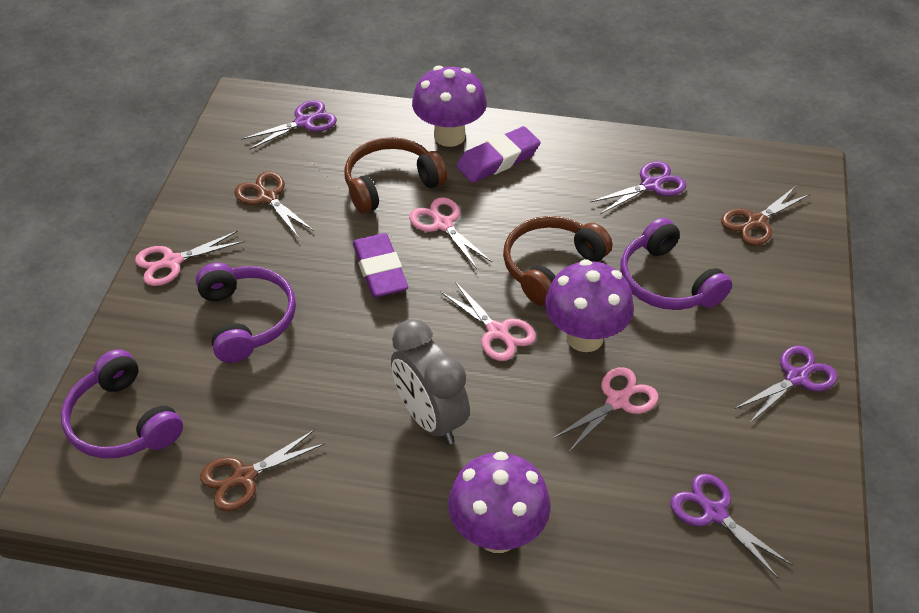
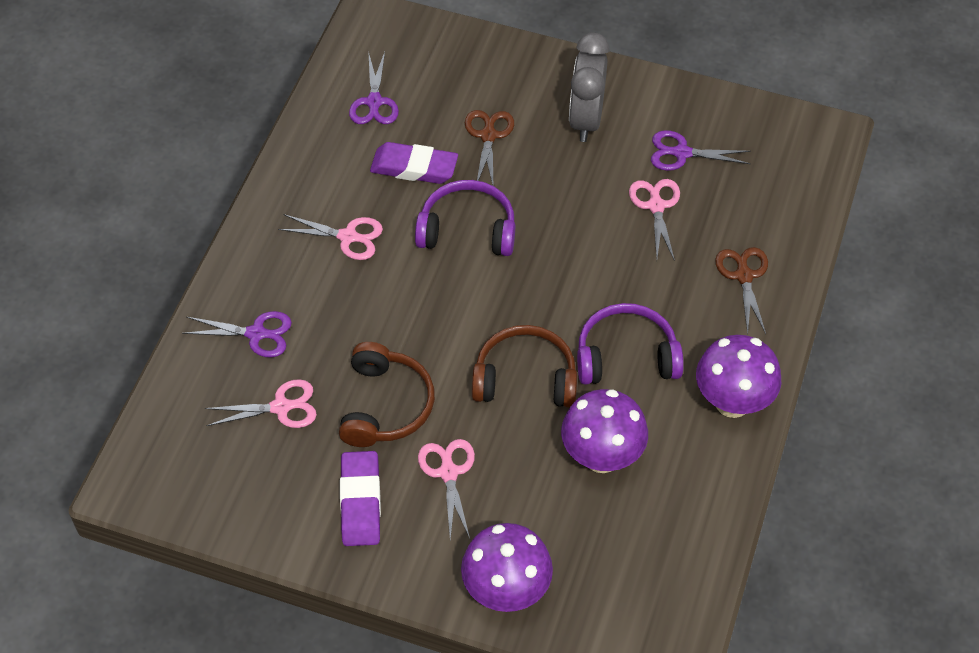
brown scissors: 3 -> 2
purple headphones: 3 -> 2
purple scissors: 4 -> 3

